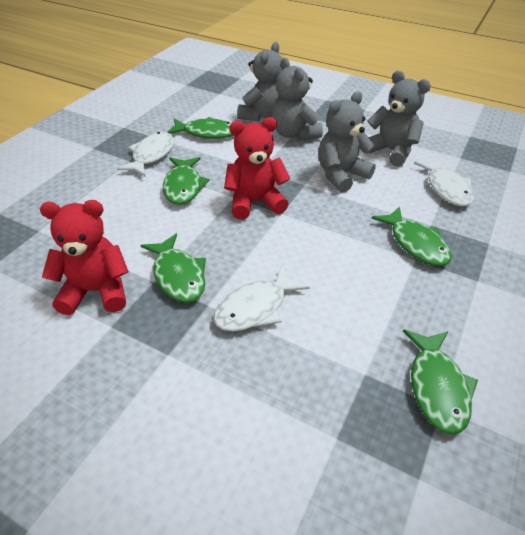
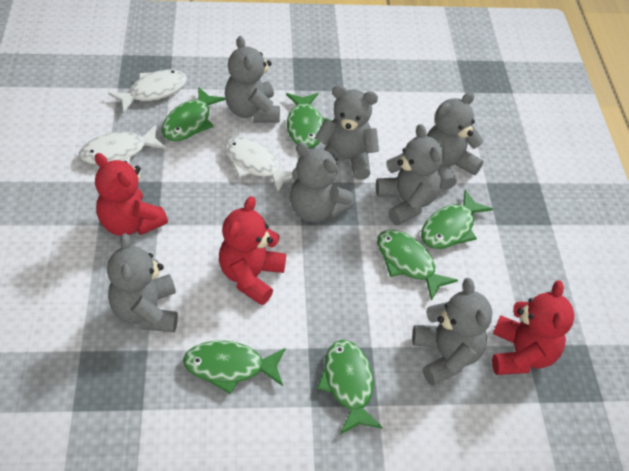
green fish: 5 -> 6
grey teddy bear: 4 -> 7
red teddy bear: 2 -> 3

